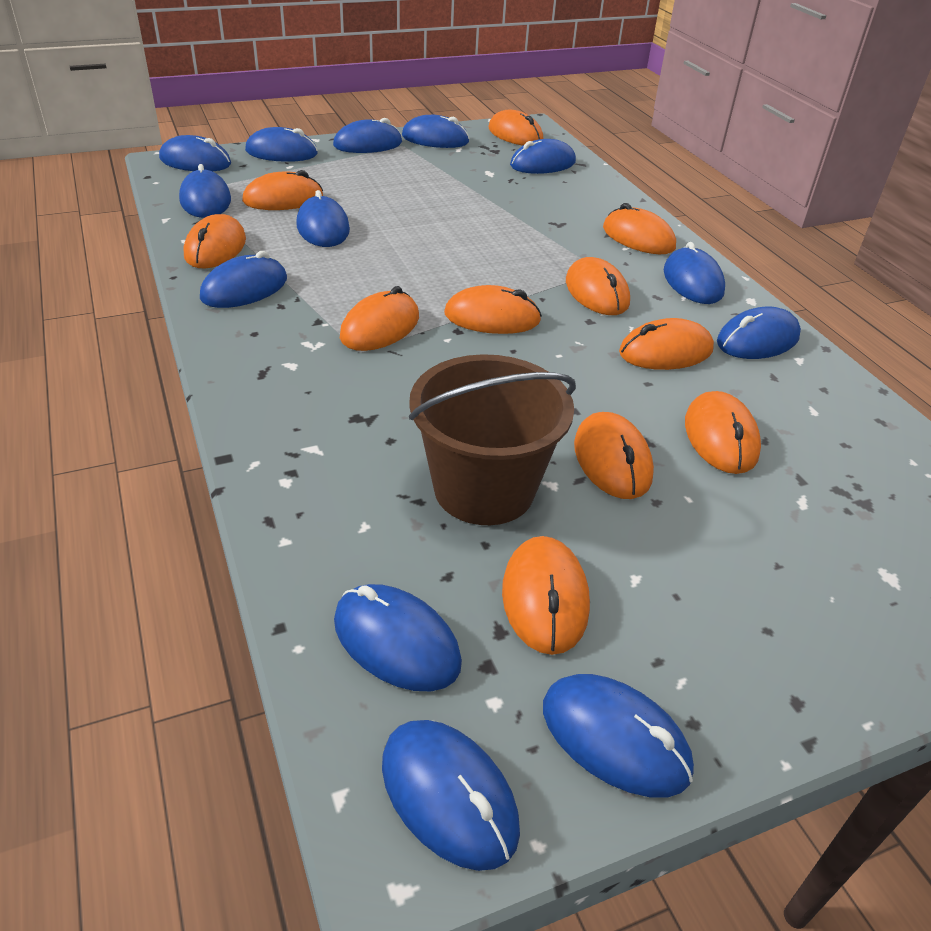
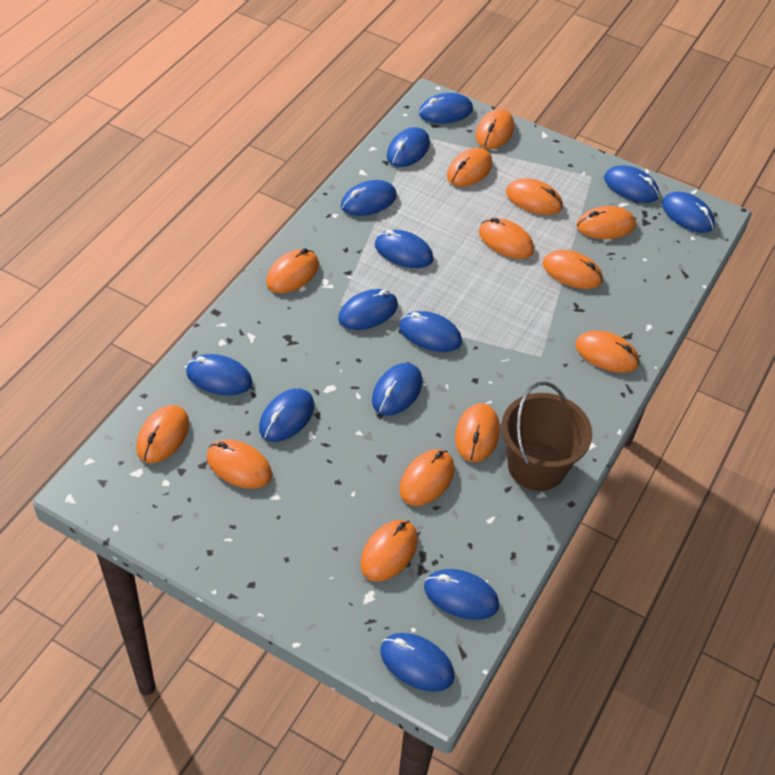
orange mouse: 11 -> 13

